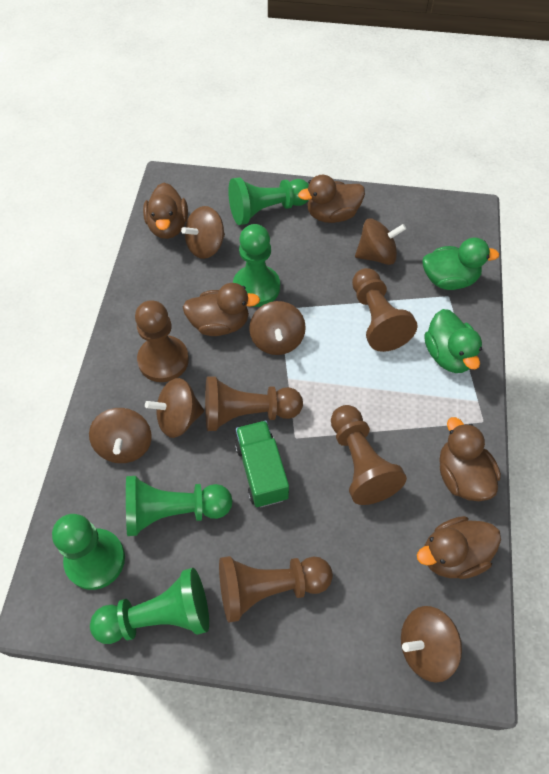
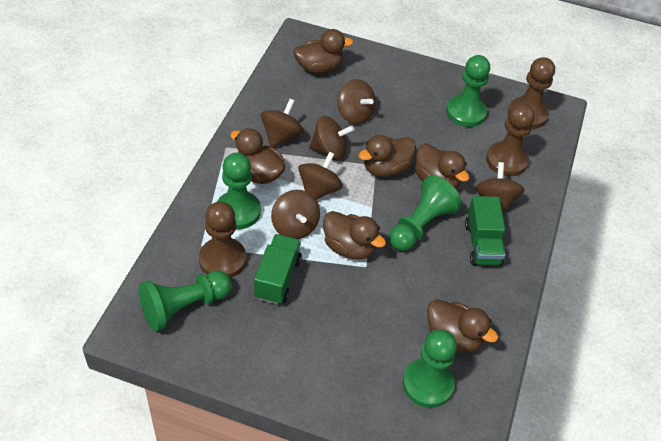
brown duck: 5 -> 6
brown pawn: 5 -> 3
green duck: 2 -> 0
green truck: 1 -> 2

